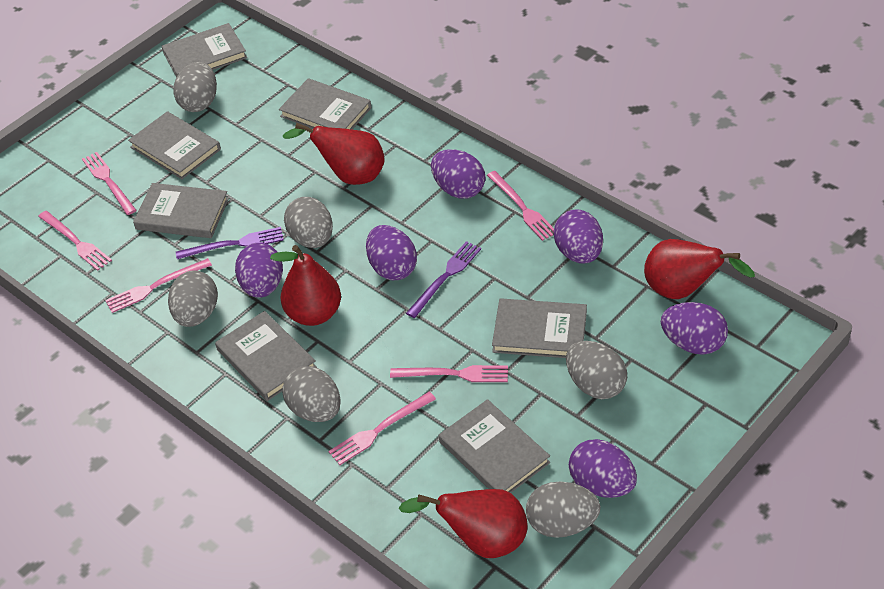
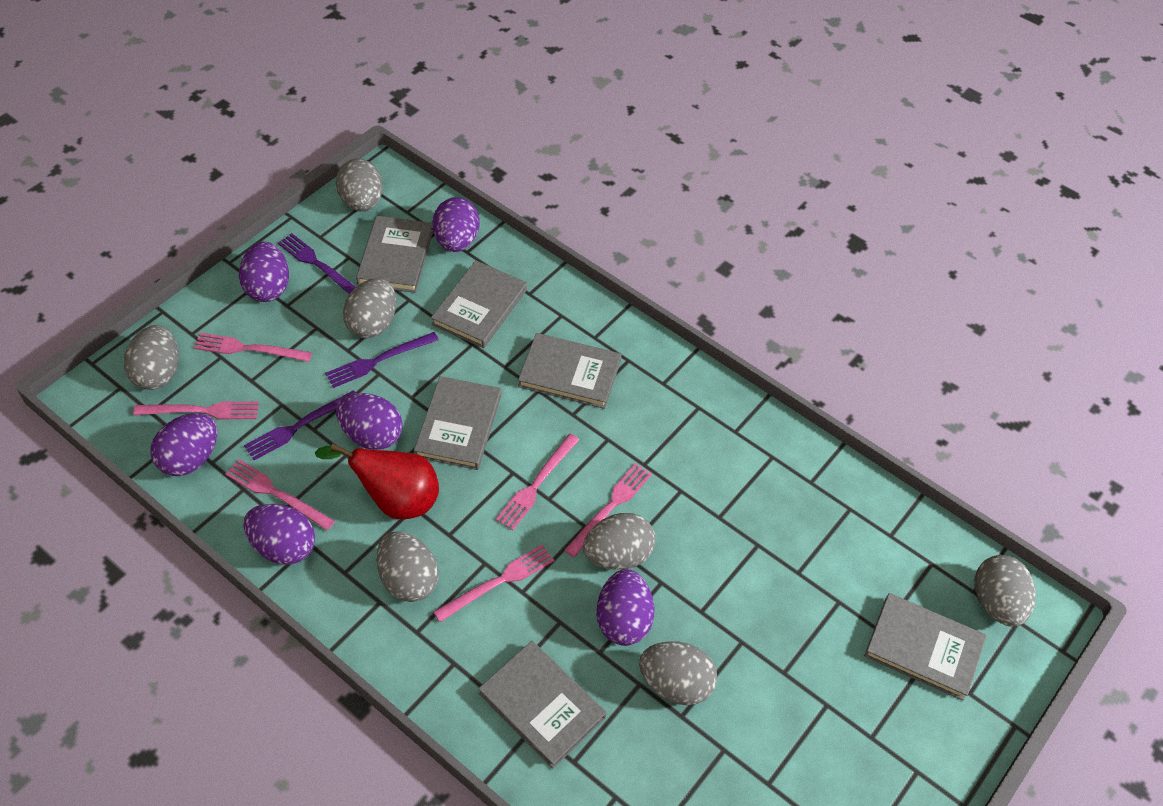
grey book: 7 -> 6
grey egg: 6 -> 7
purple fork: 2 -> 3
red pear: 4 -> 1

